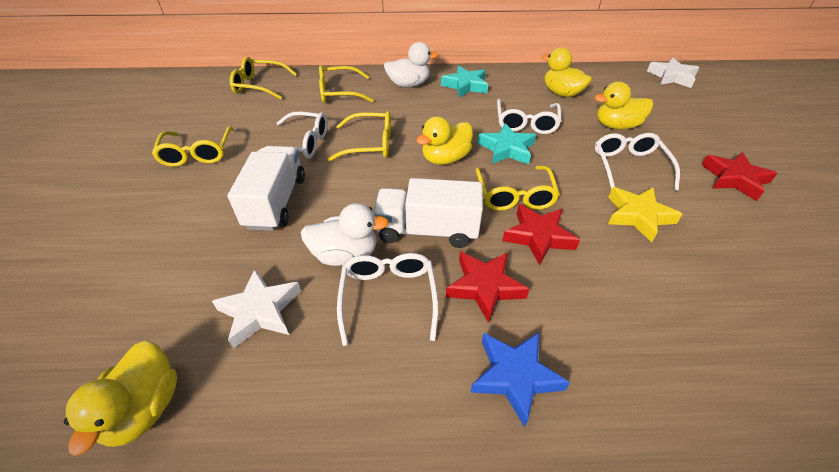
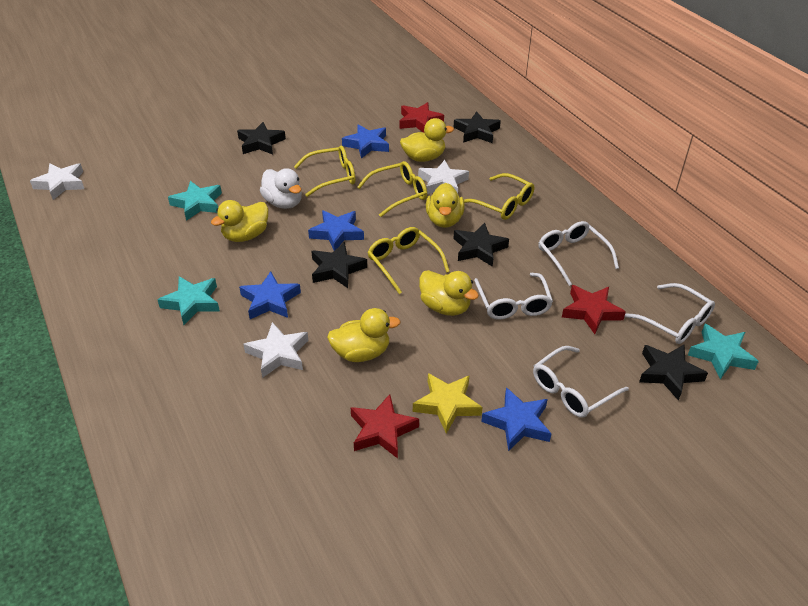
black star: 0 -> 5
blue star: 1 -> 4
turquoise star: 2 -> 3
white duck: 2 -> 1
white star: 2 -> 3
white truck: 2 -> 0
yellow duck: 4 -> 5
yellow glasses: 5 -> 4

